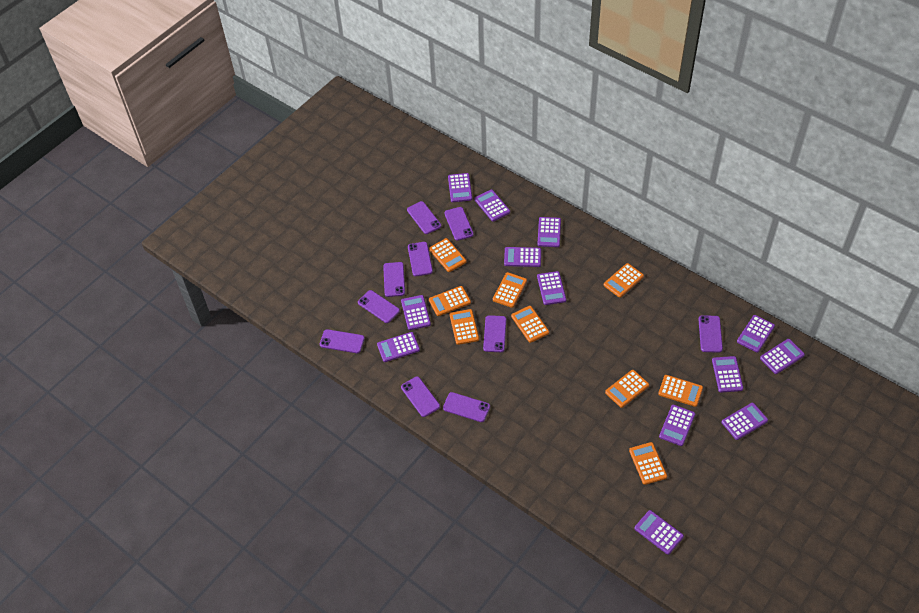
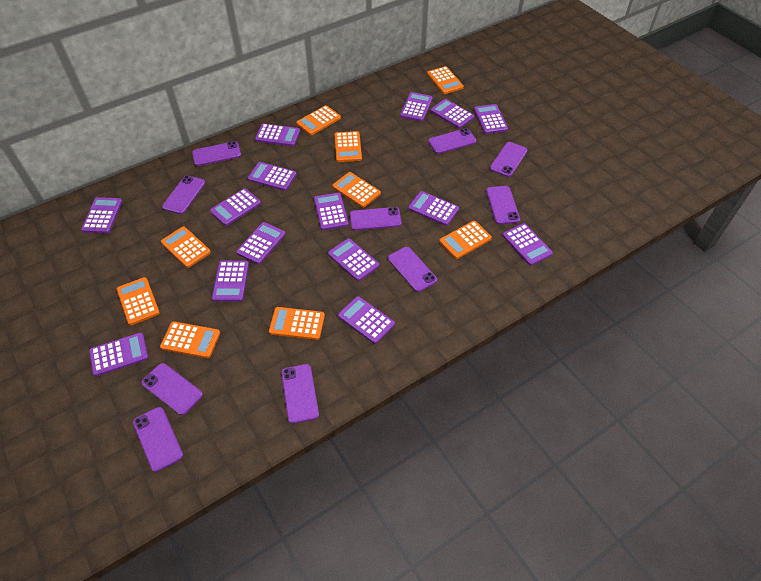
purple calculator: 13 -> 15

